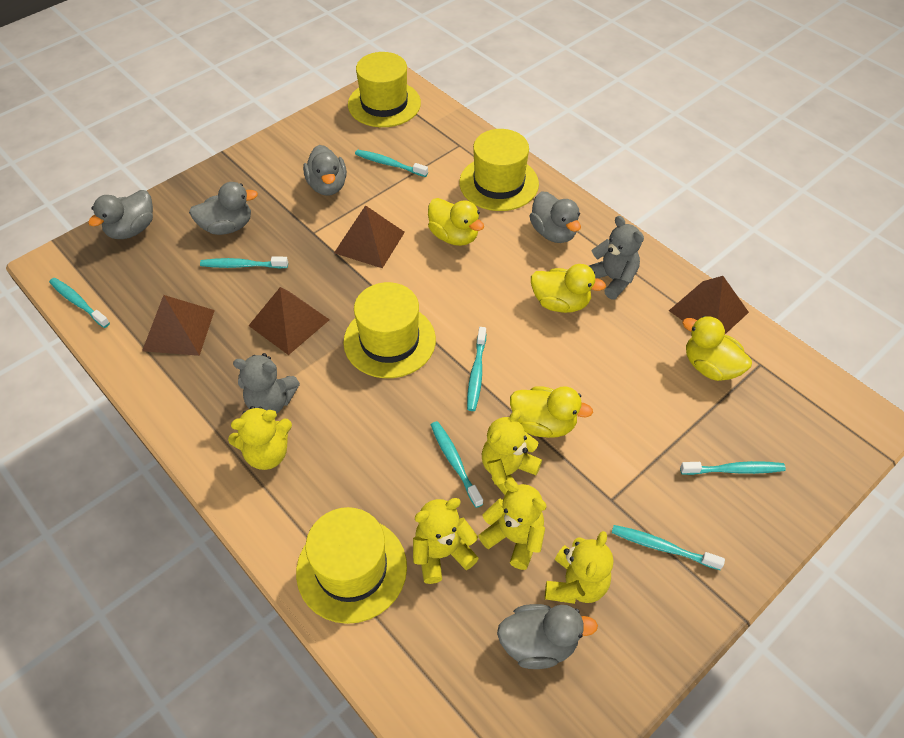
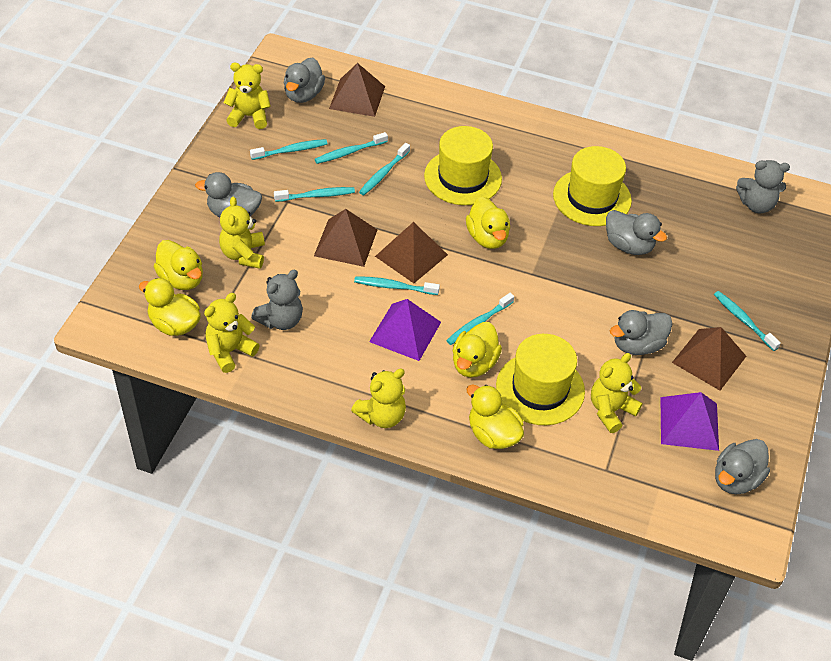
purple pyramid: 0 -> 2
yellow duck: 4 -> 5
yellow hat: 4 -> 3

